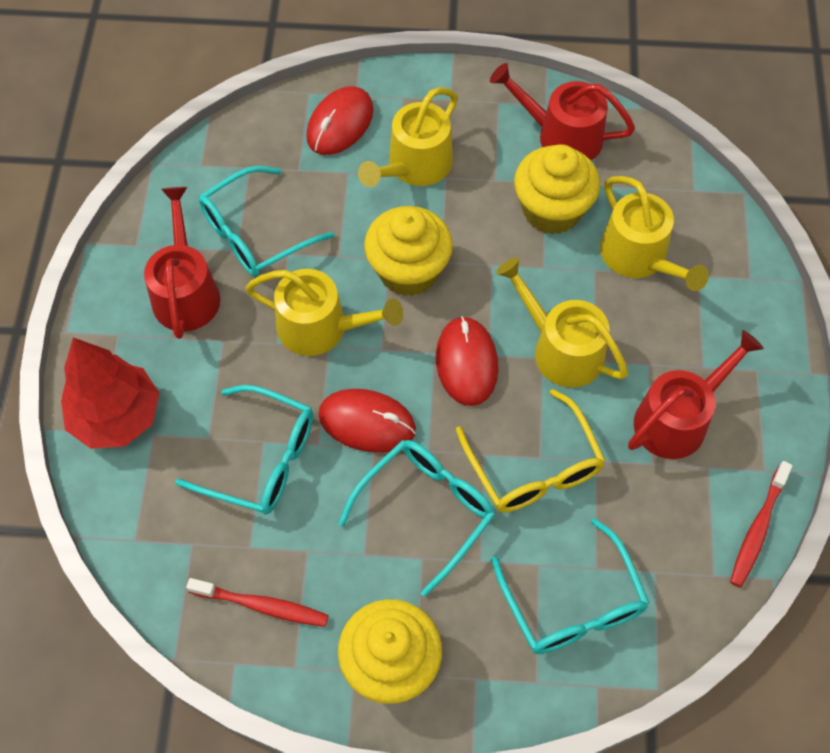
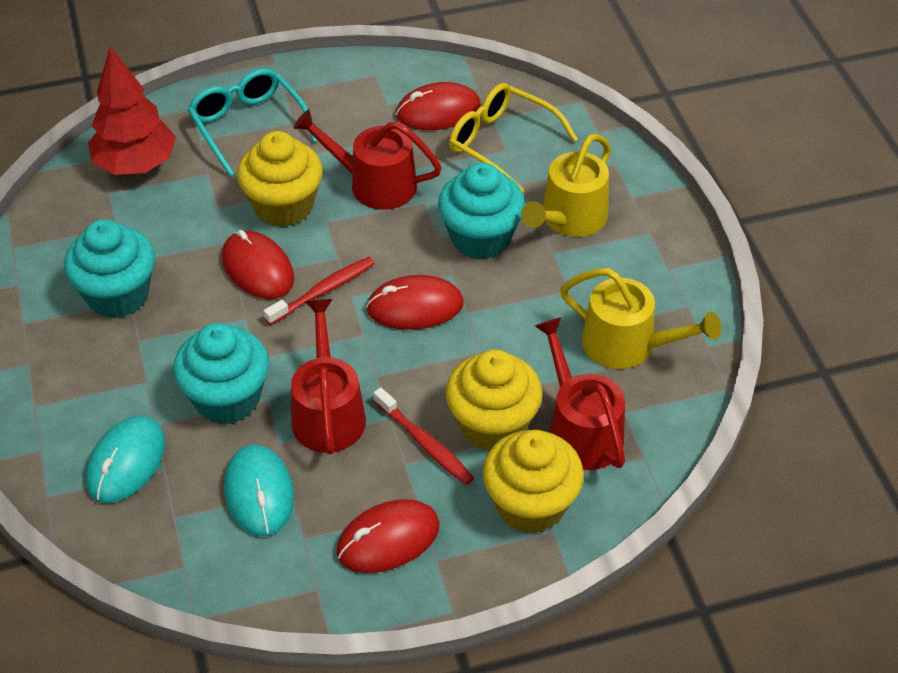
red mouse: 3 -> 4
turquoise cupcake: 0 -> 3
turquoise glasses: 4 -> 1
turquoise mouse: 0 -> 2
yellow watering can: 4 -> 2

